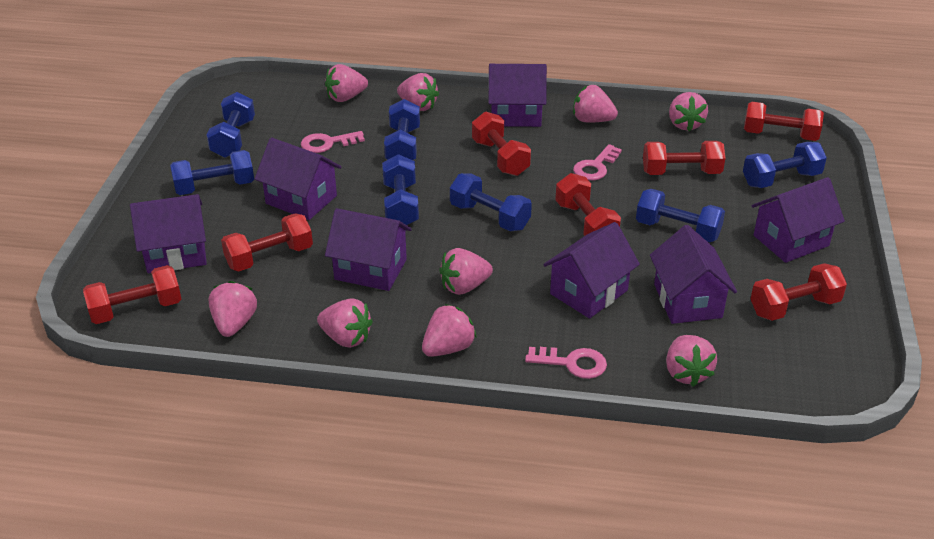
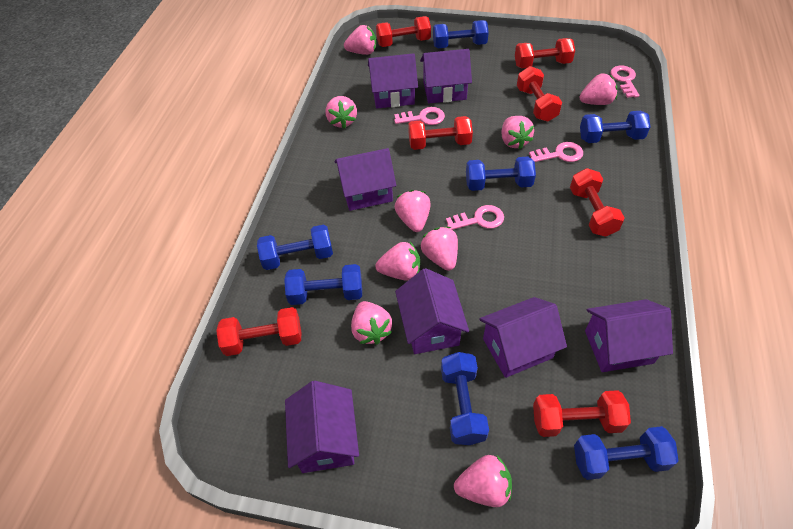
pink key: 3 -> 4

